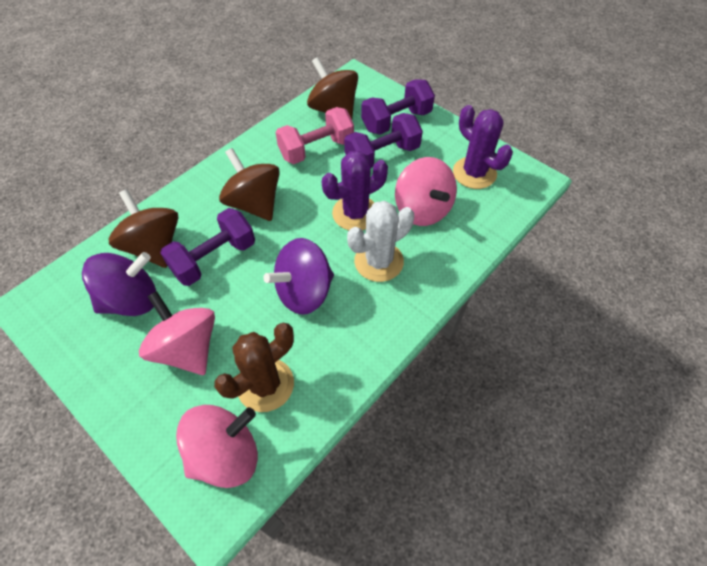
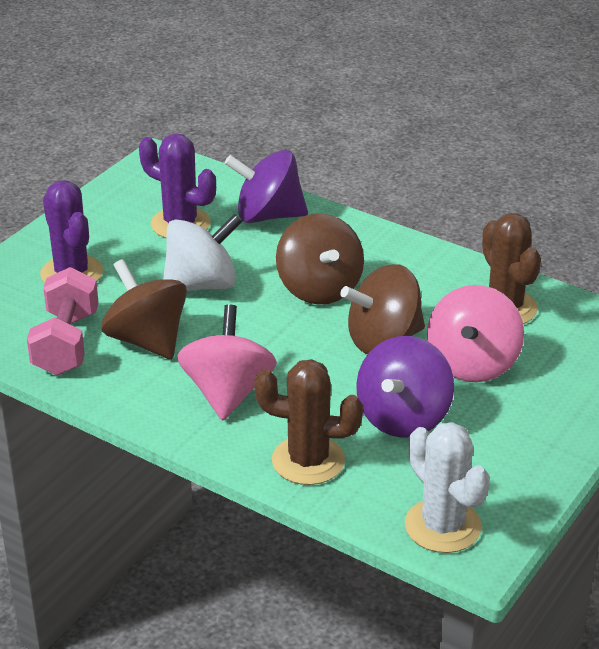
brown cactus: 1 -> 2
pink spinning top: 3 -> 2
purple dumbbell: 3 -> 0
white spinning top: 0 -> 1

